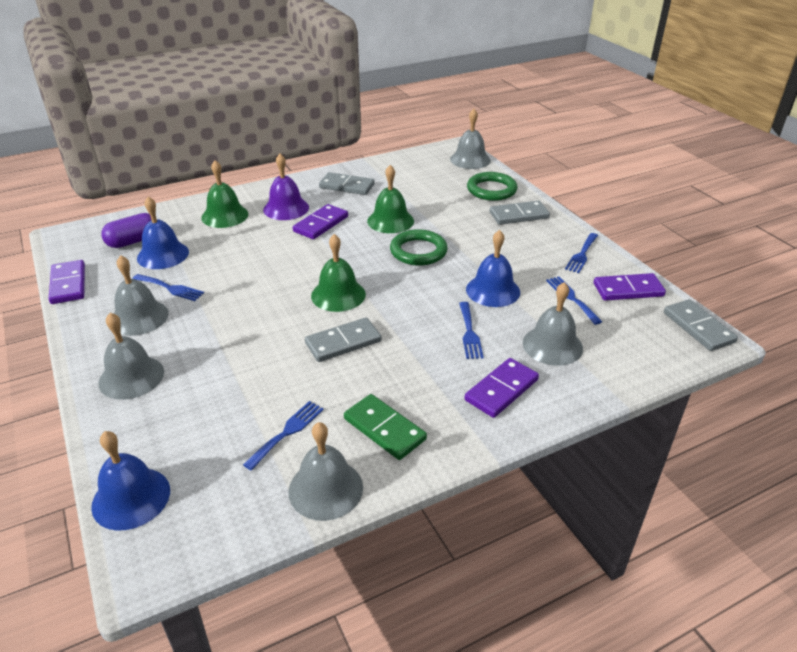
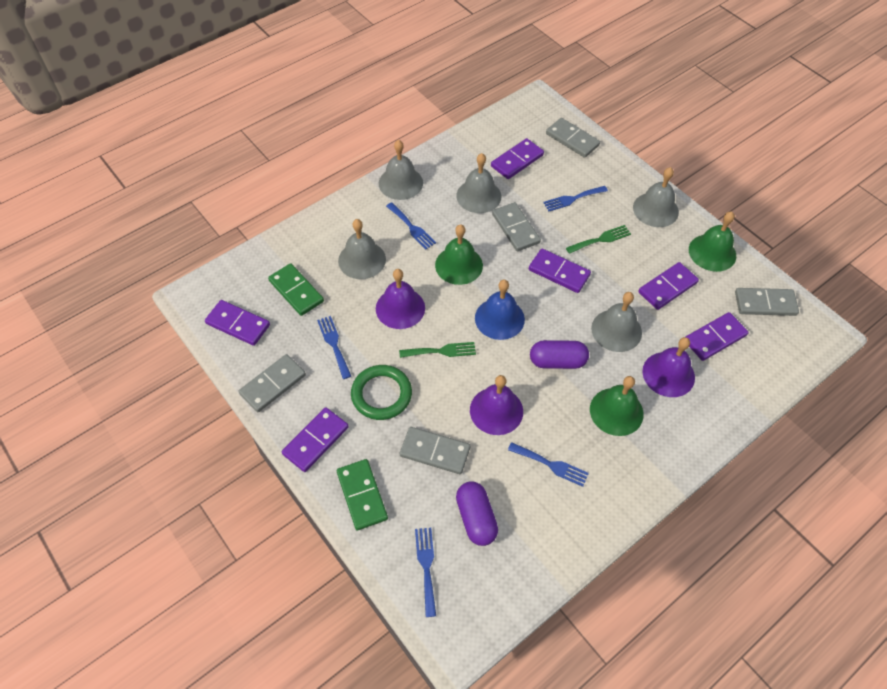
blue bell: 3 -> 1
green domino: 1 -> 2
green fork: 0 -> 2
green ring: 2 -> 1
grey domino: 4 -> 5
purple bell: 1 -> 3
purple capsule: 1 -> 2
purple domino: 4 -> 6

